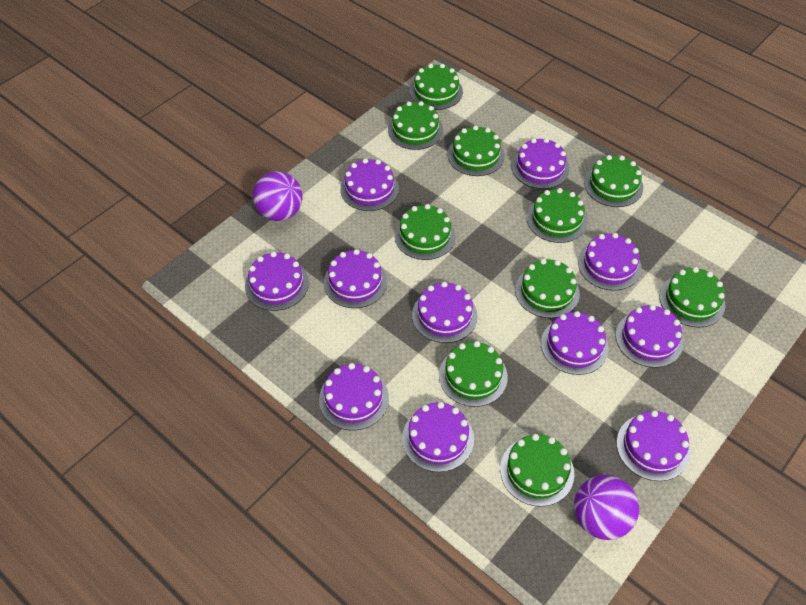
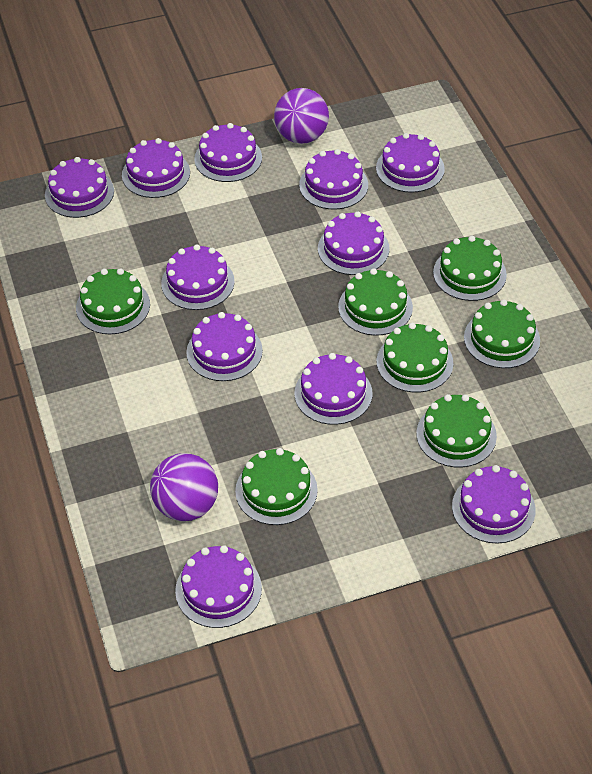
green cake: 10 -> 7

